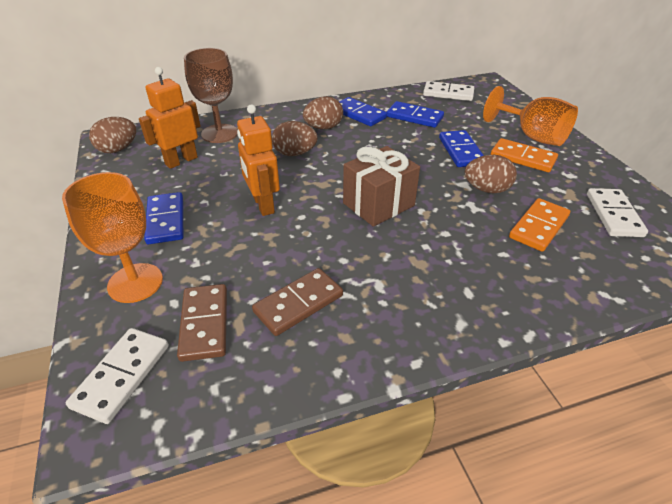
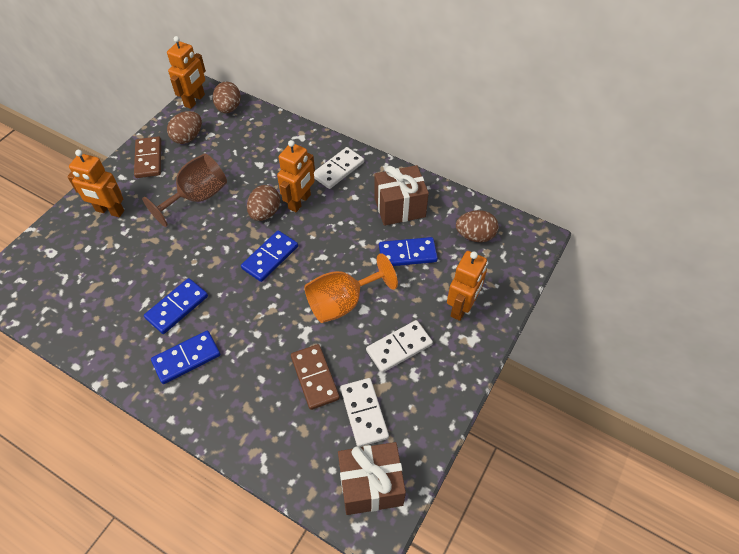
brown gift: 1 -> 2
orange domino: 2 -> 0
orange goblet: 2 -> 1
orange robot: 2 -> 4

